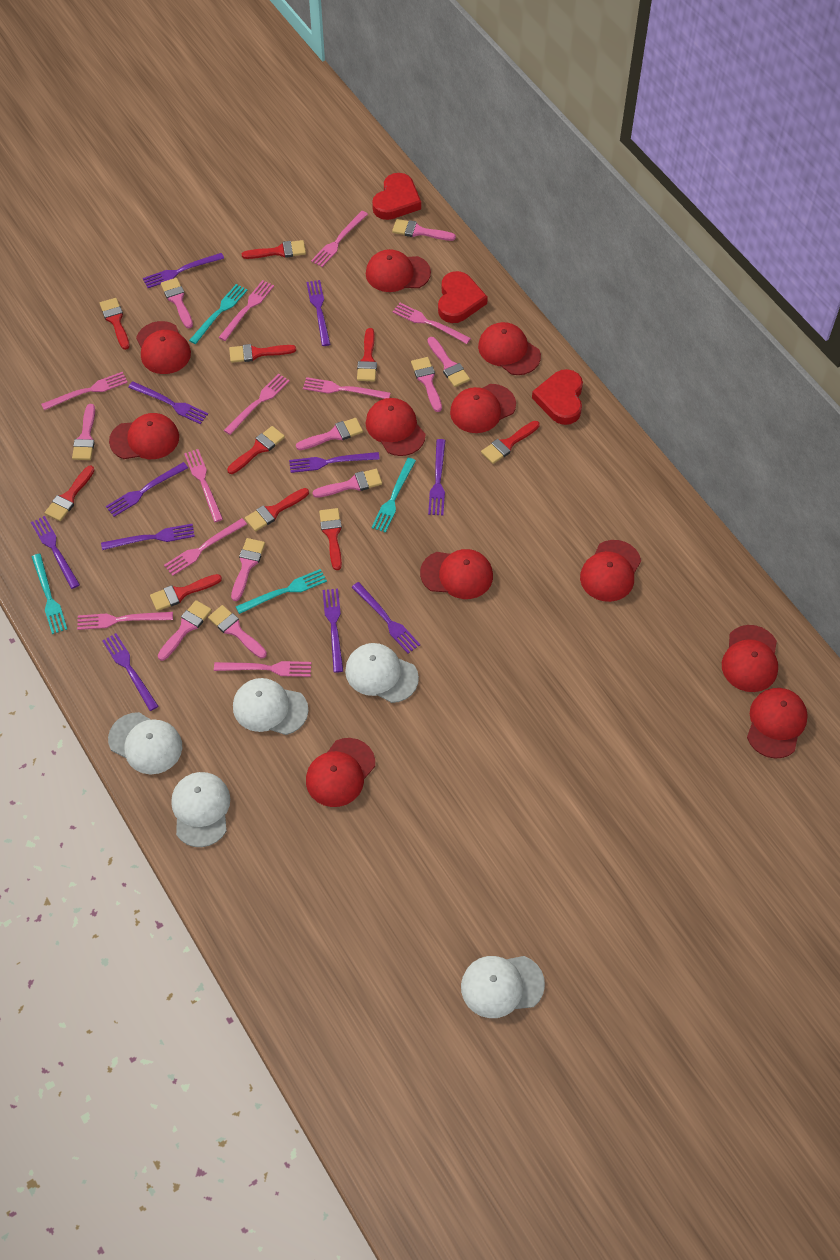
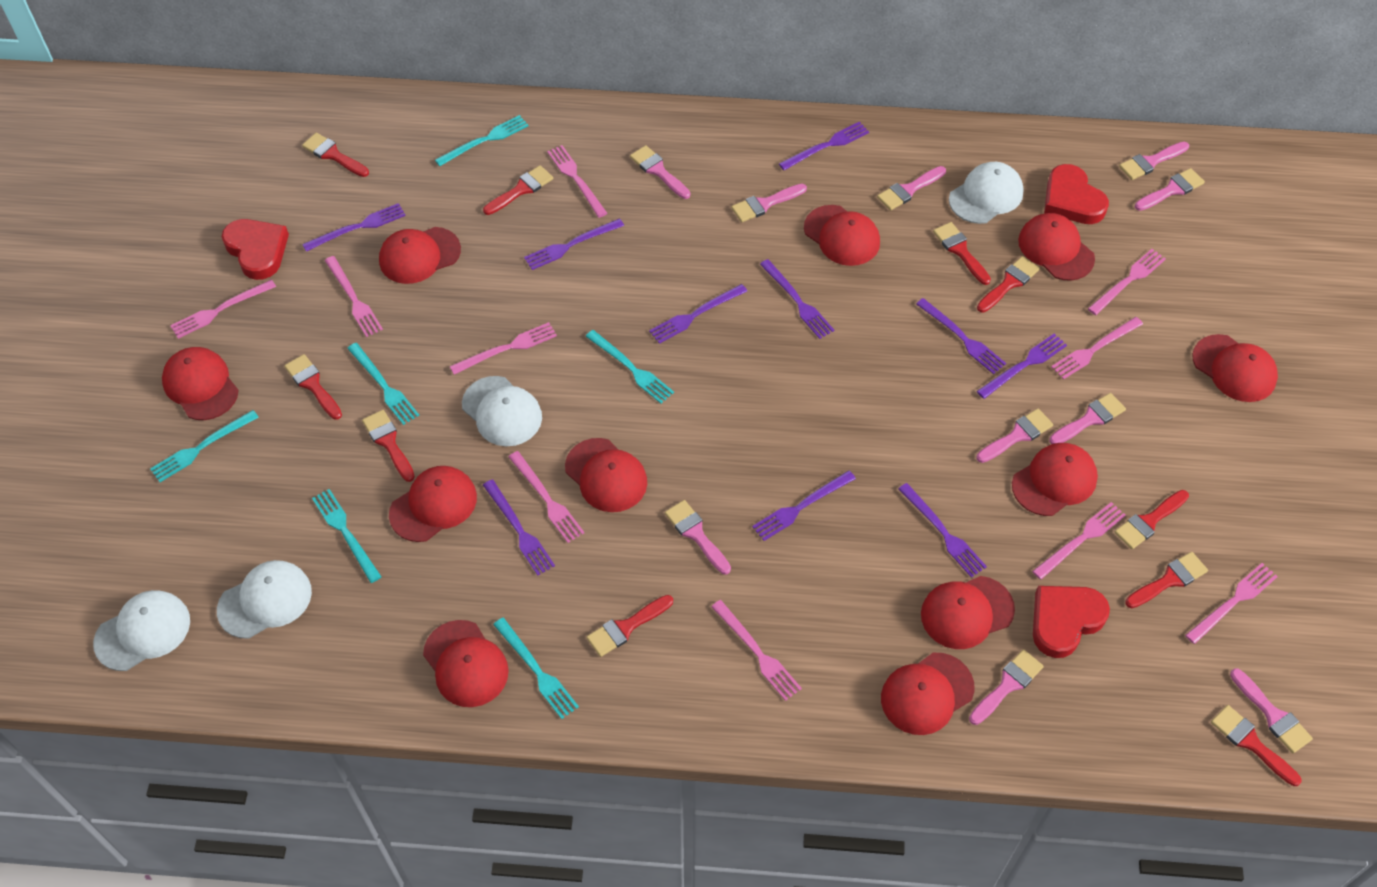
purple fork: 11 -> 10
turquoise fork: 4 -> 6
white cap: 5 -> 4

